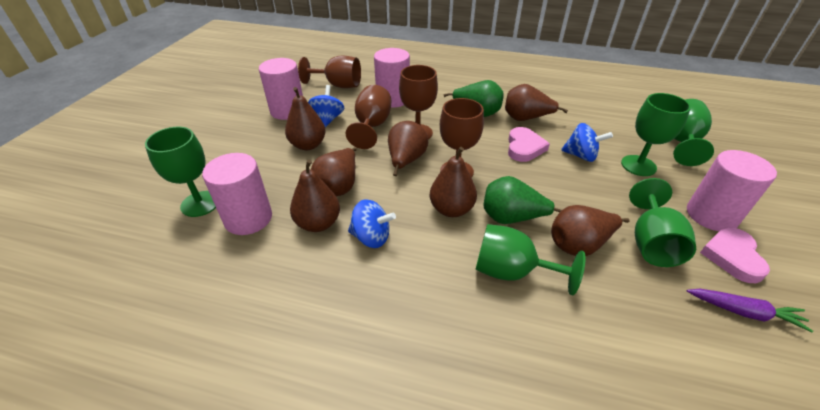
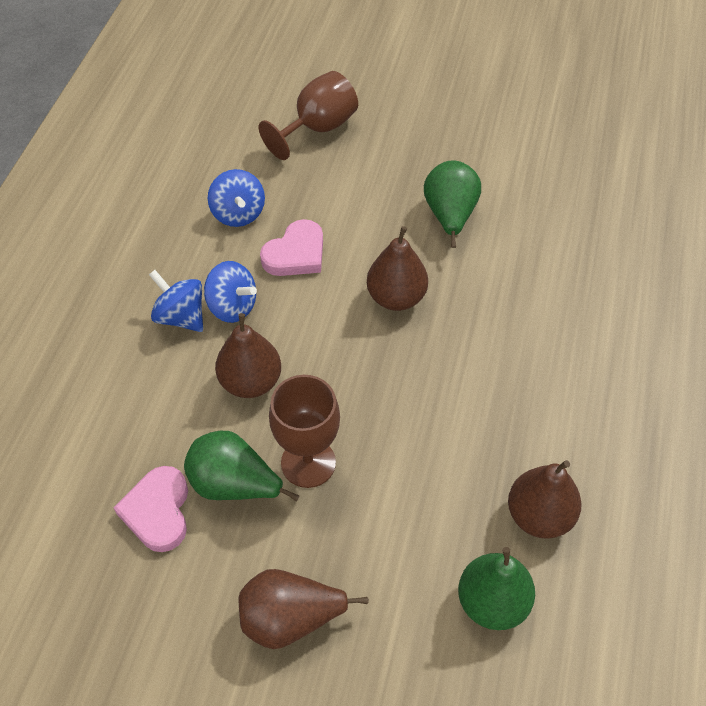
brown goblet: 4 -> 2
brown pear: 7 -> 4
green goblet: 5 -> 0
green pear: 2 -> 3
pink cylinder: 4 -> 0
purple carrot: 1 -> 0

